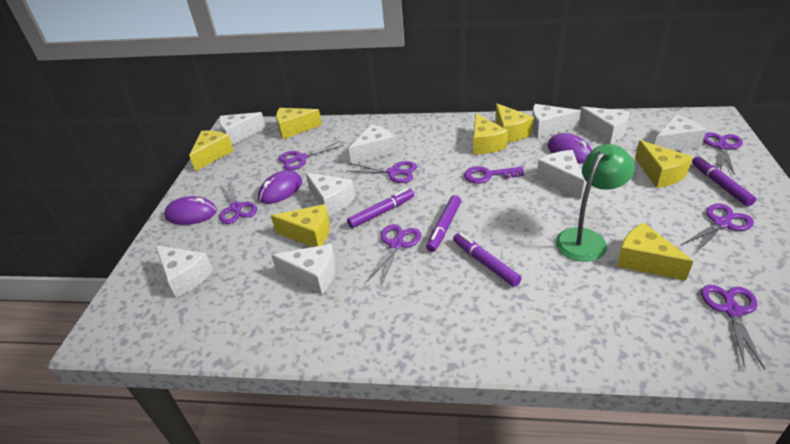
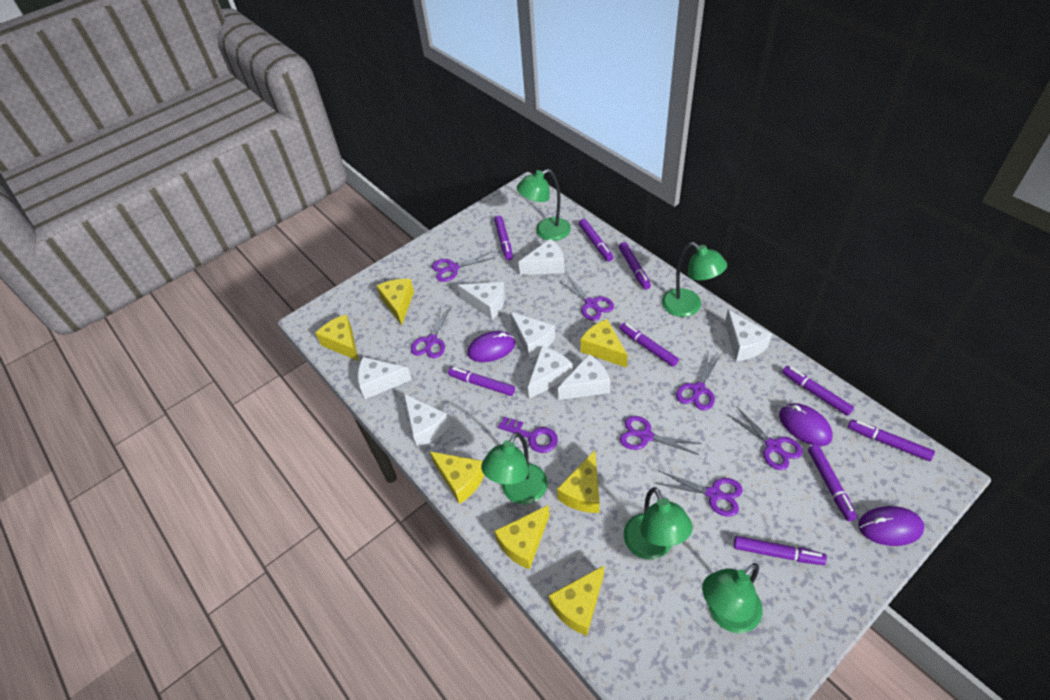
green lamp: 1 -> 5
purple marker: 4 -> 9
white cheese: 9 -> 8

